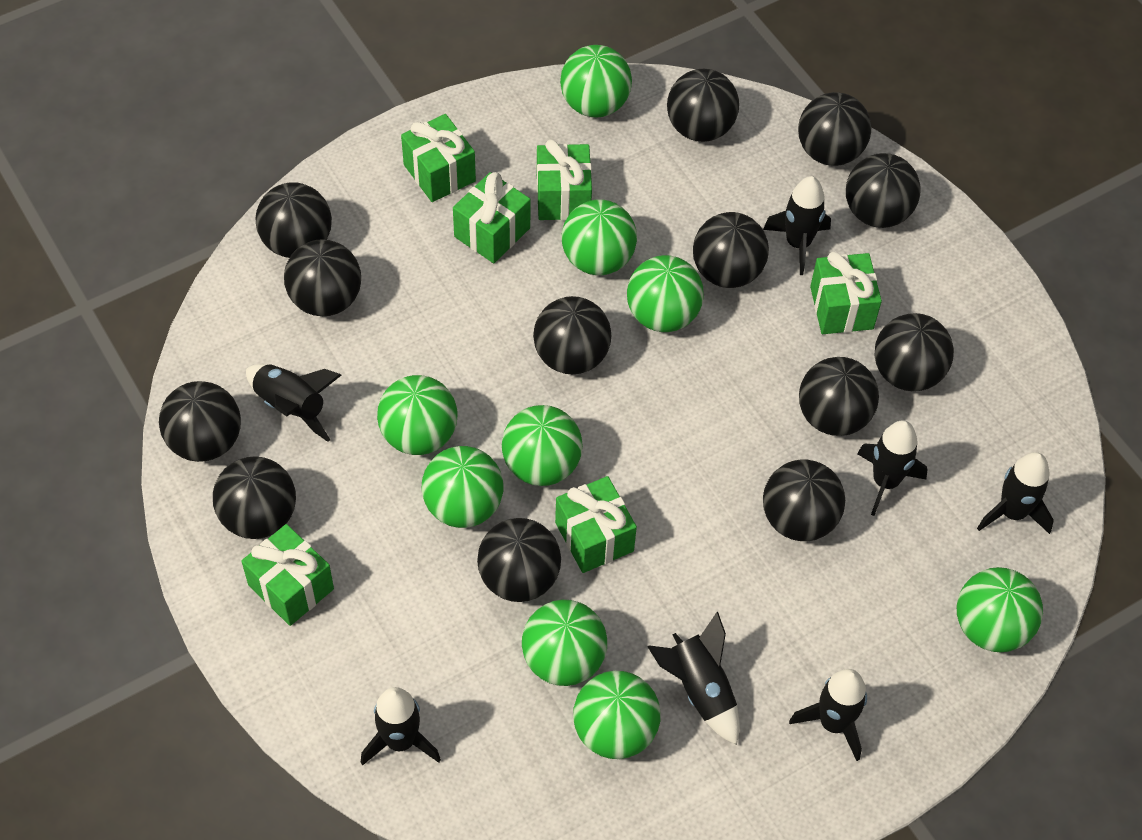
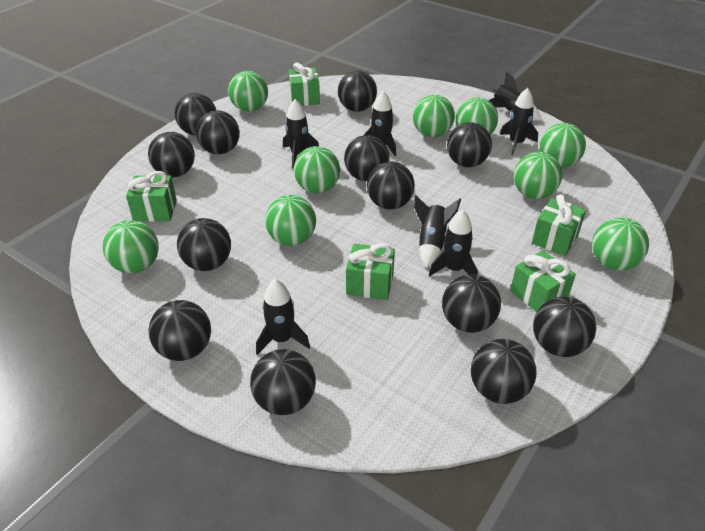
green gift: 6 -> 5

